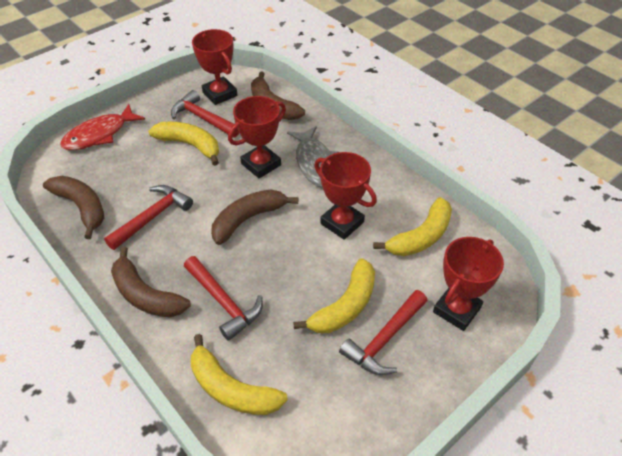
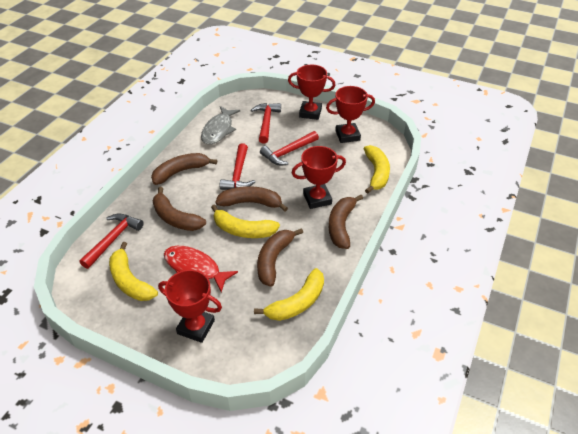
brown banana: 4 -> 5

